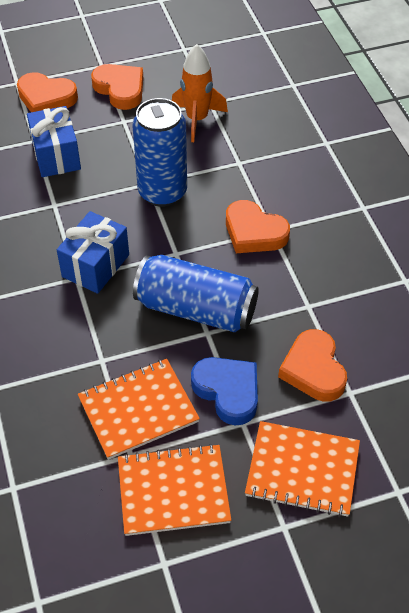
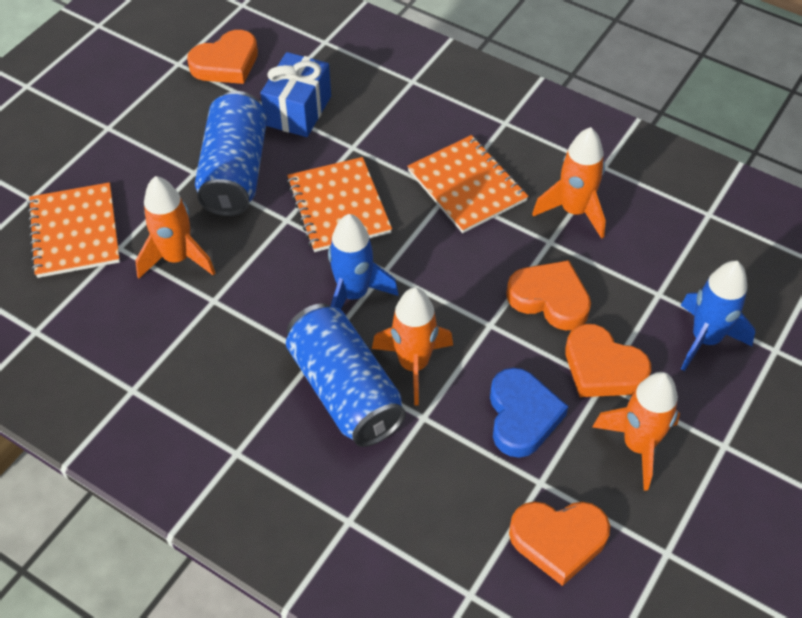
blue gift: 2 -> 1
blue rocket: 0 -> 2
orange rocket: 1 -> 4

